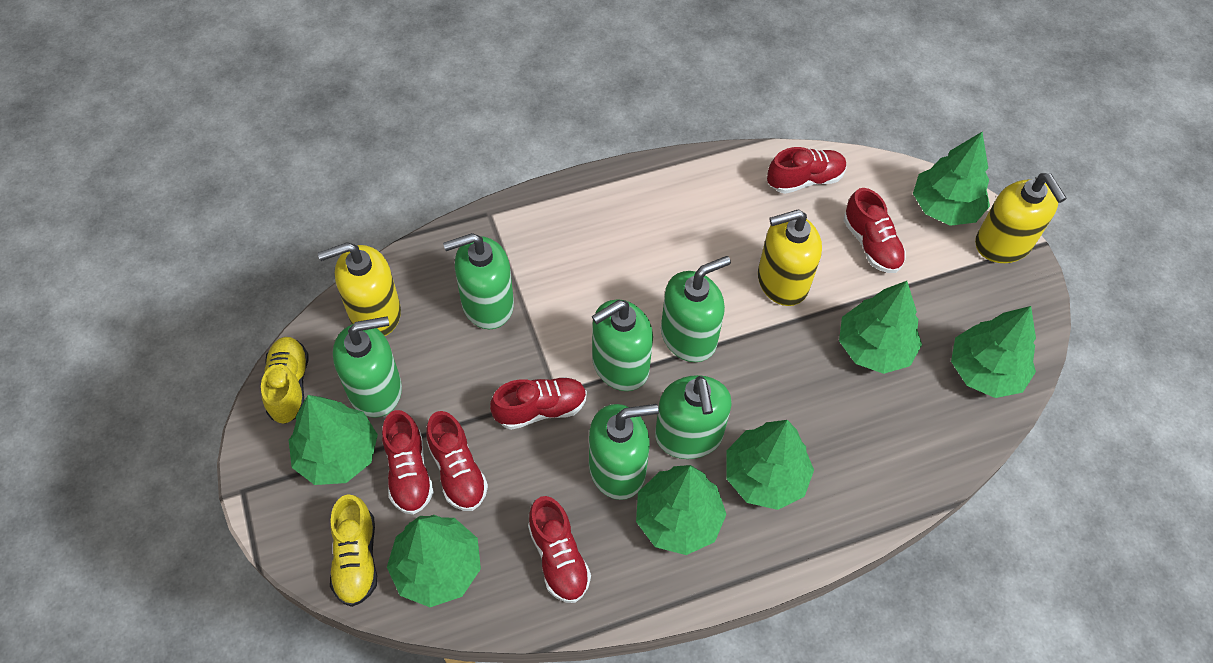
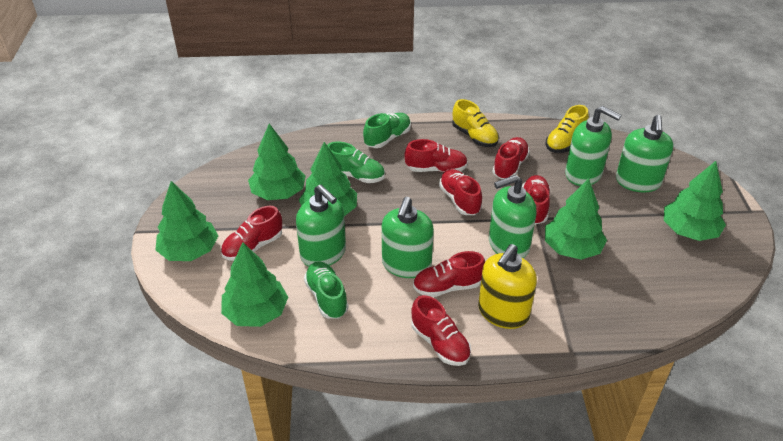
green shoe: 0 -> 3
green soap dispenser: 6 -> 5
green tree: 7 -> 6
red shoe: 6 -> 7
yellow soap dispenser: 3 -> 1

